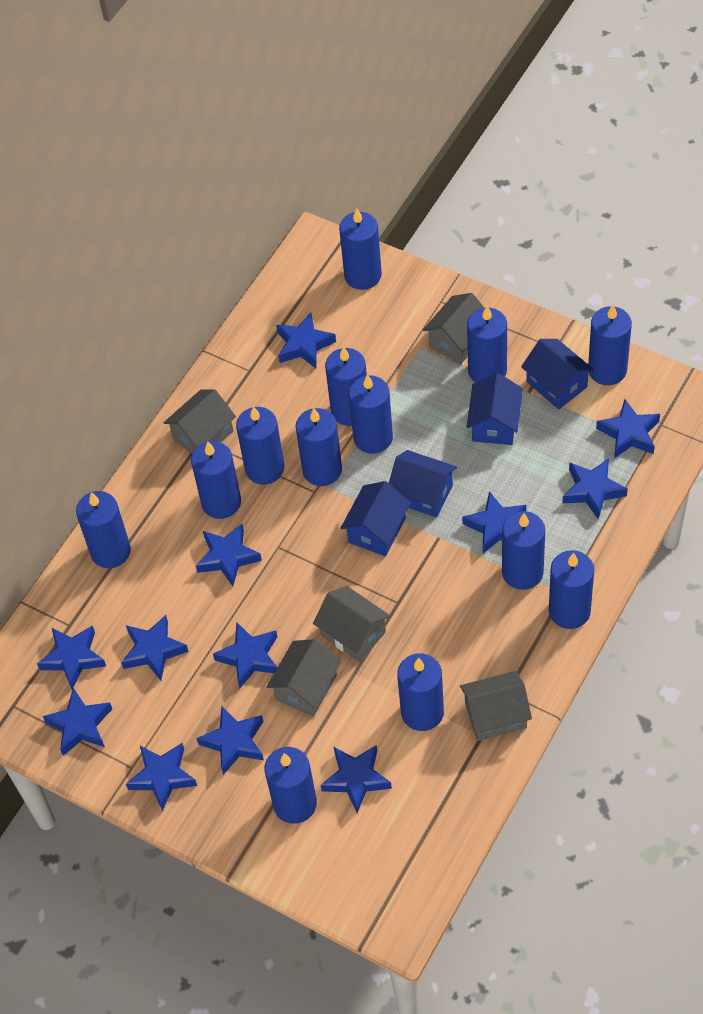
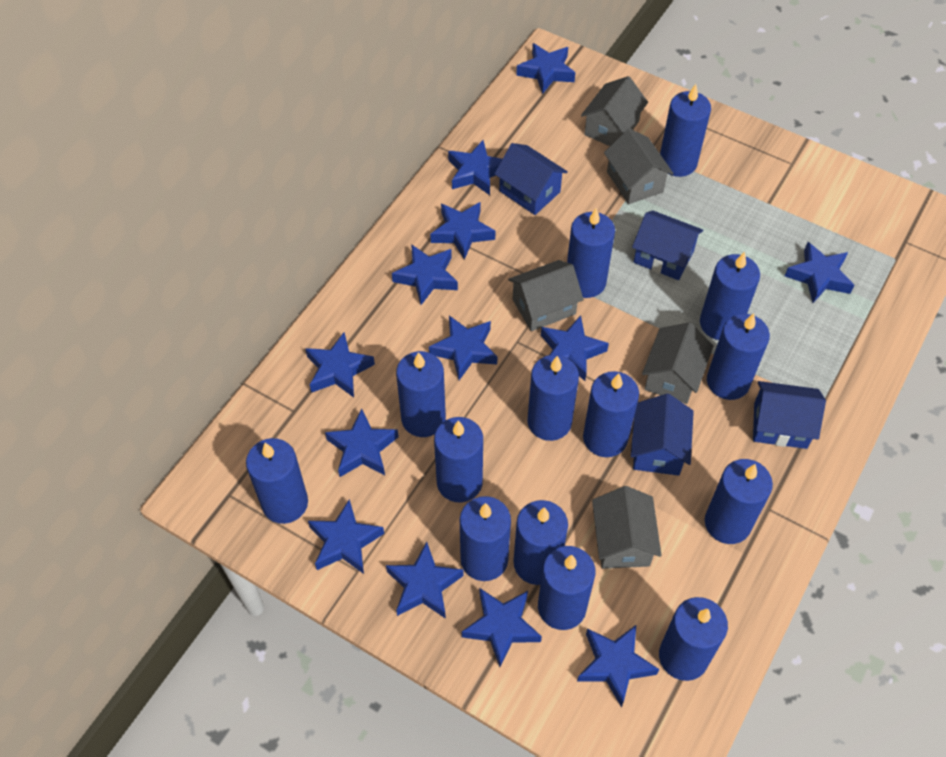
blue candle: 13 -> 14
blue star: 12 -> 13

